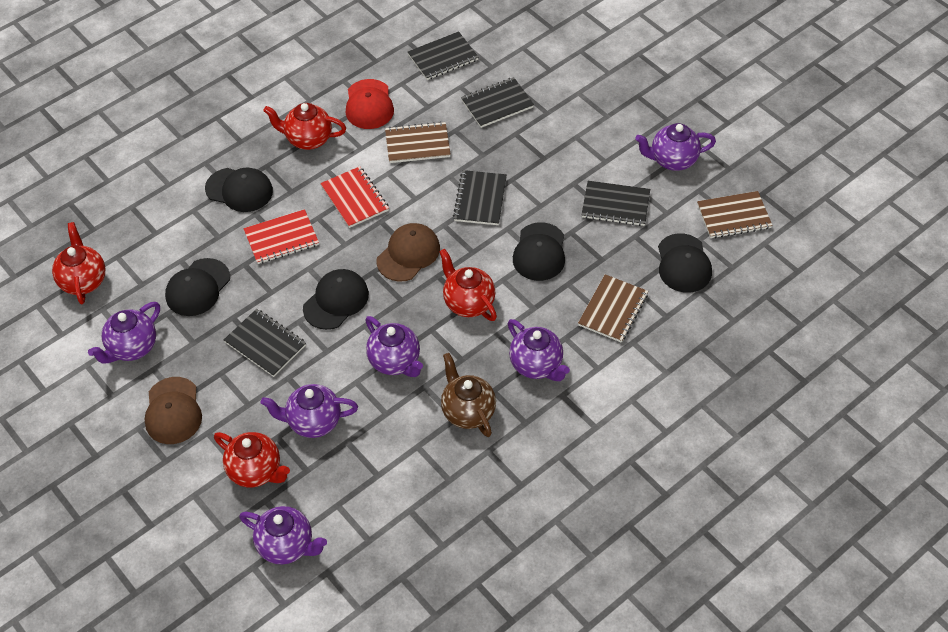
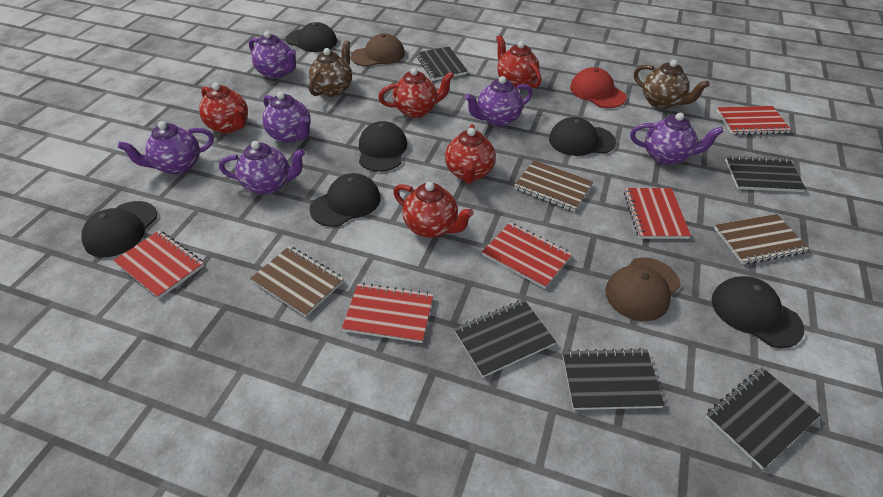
black cap: 5 -> 6
brown teapot: 1 -> 2
red notebook: 2 -> 5
red teapot: 4 -> 5

